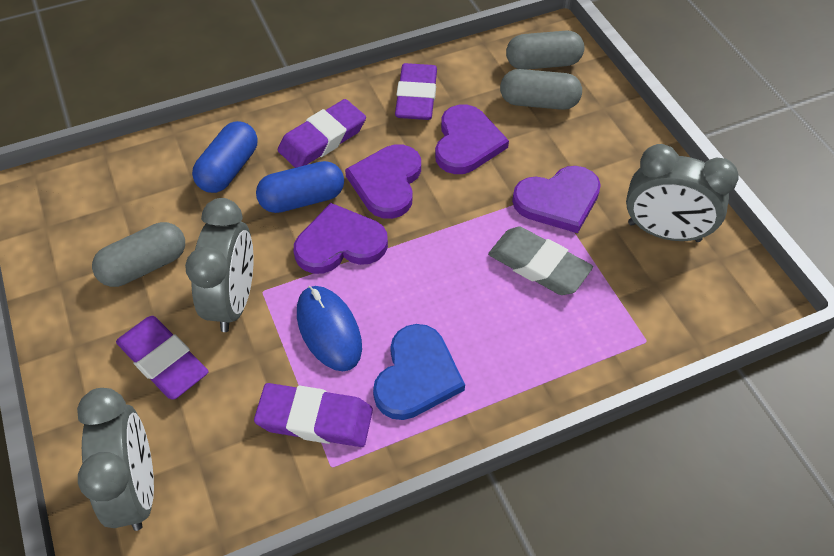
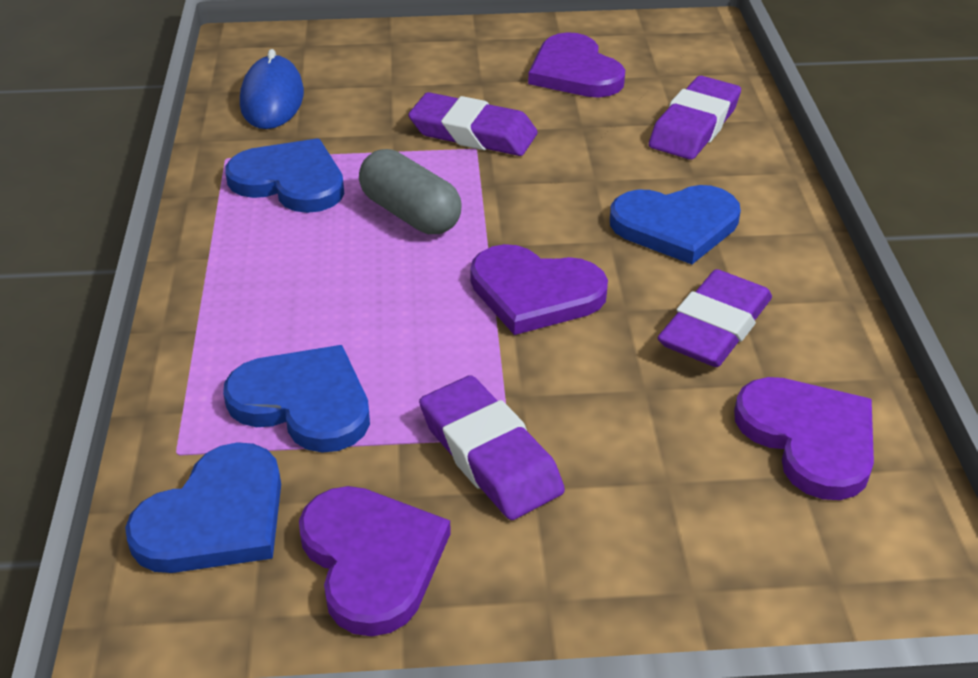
blue capsule: 2 -> 0
blue heart: 1 -> 4
grey capsule: 3 -> 1
grey clock: 3 -> 0
grey eraser: 1 -> 0

